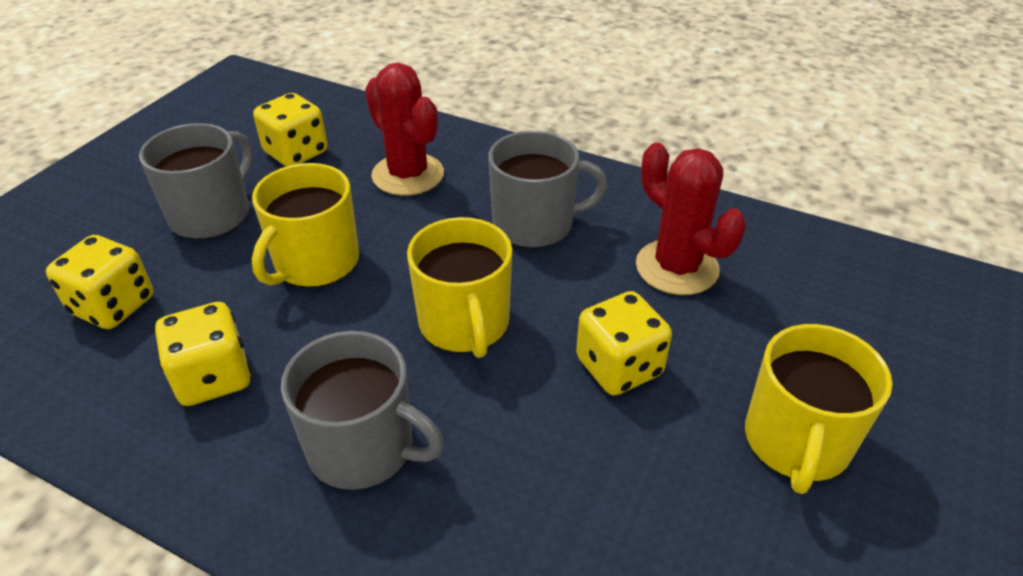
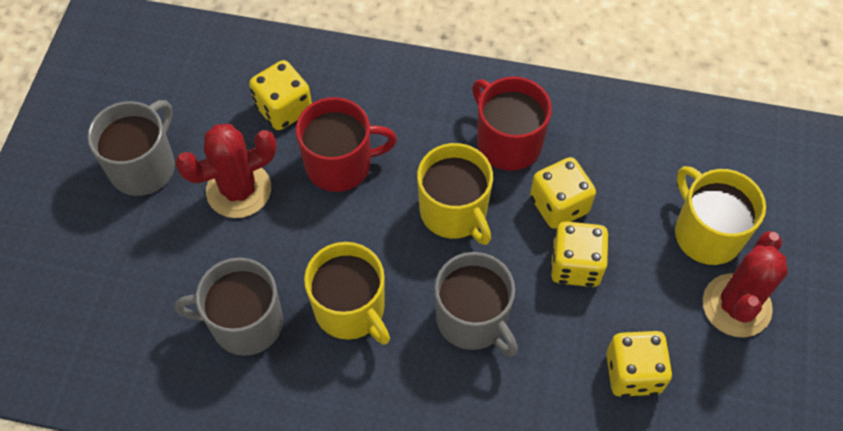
red mug: 0 -> 2

